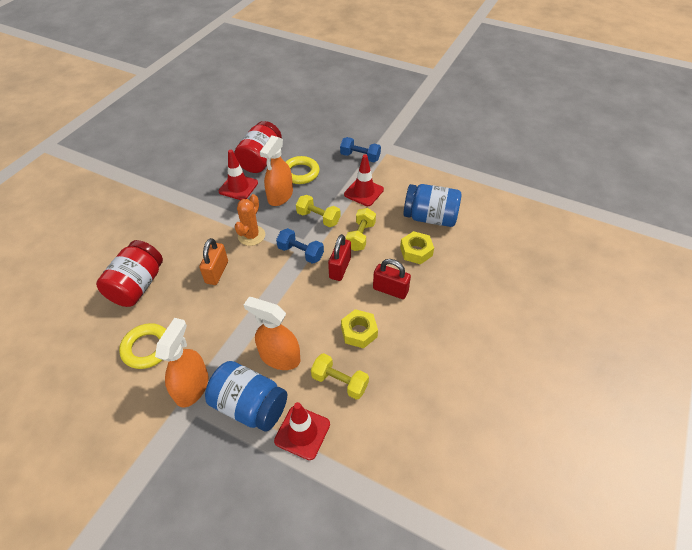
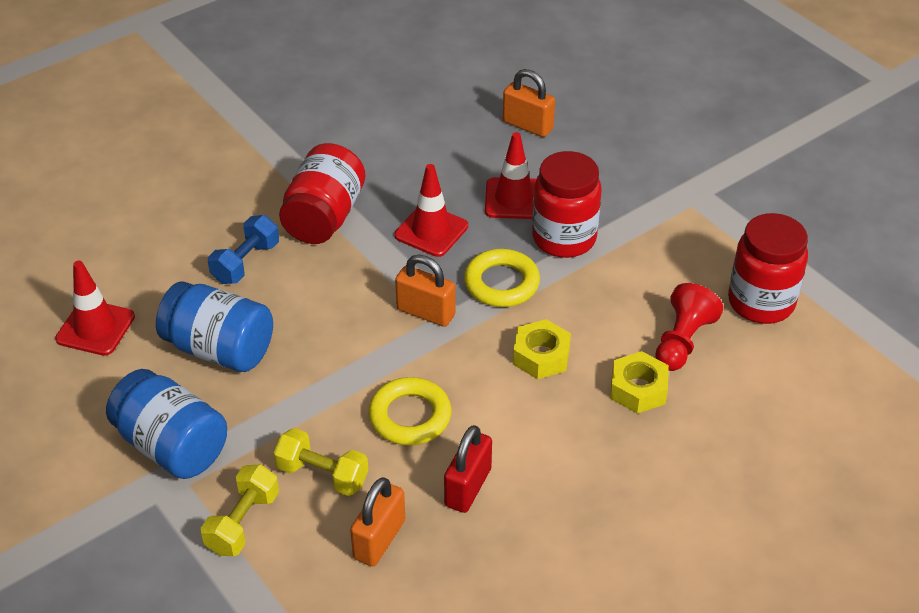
blue dumbbell: 2 -> 1
orange cactus: 1 -> 0
orange padlock: 1 -> 3
orange spray bottle: 3 -> 0
red jar: 2 -> 3
red padlock: 2 -> 1
red pawn: 0 -> 1
yellow dumbbell: 3 -> 2

